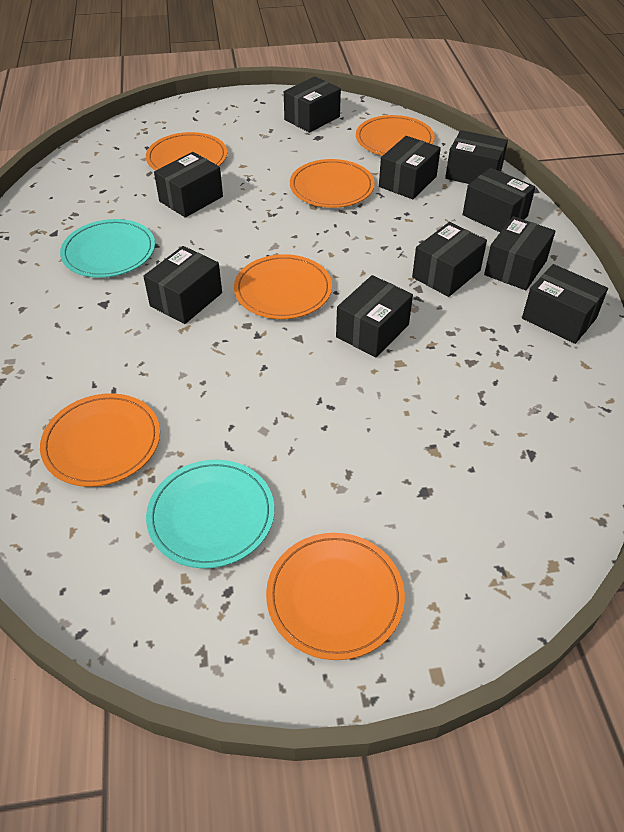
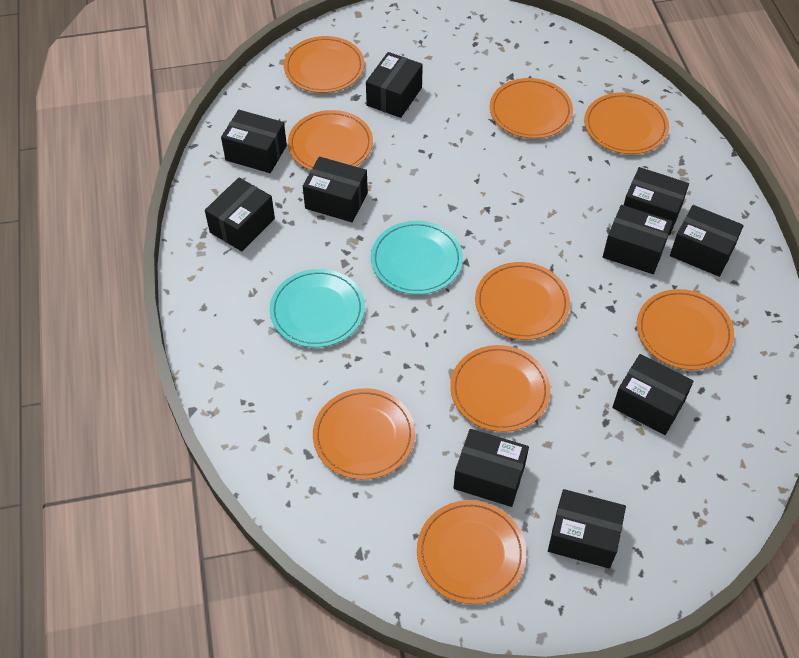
orange plate: 6 -> 9

